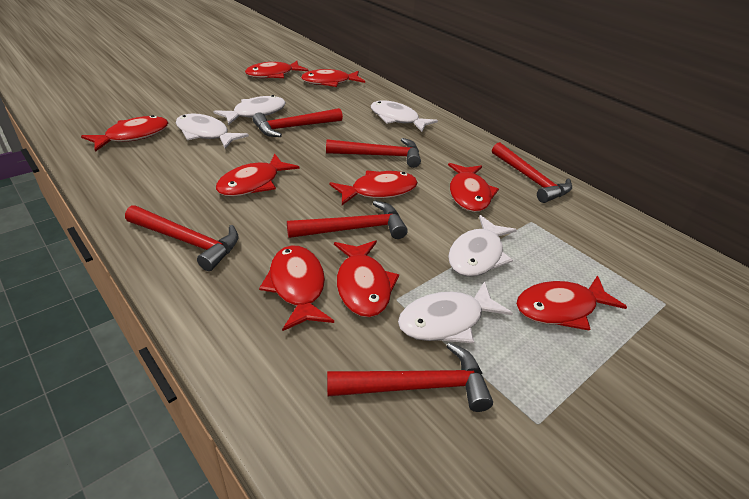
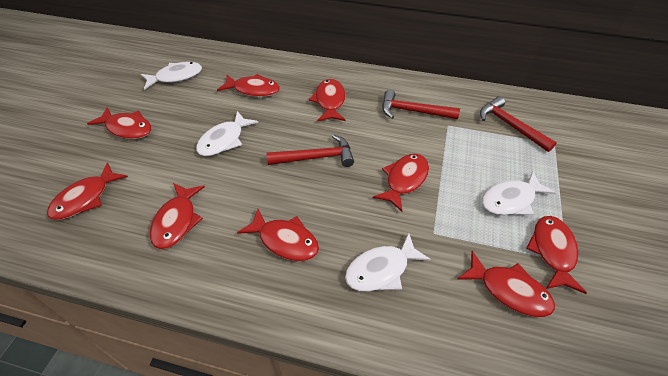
red hammer: 6 -> 3
white fish: 5 -> 4

